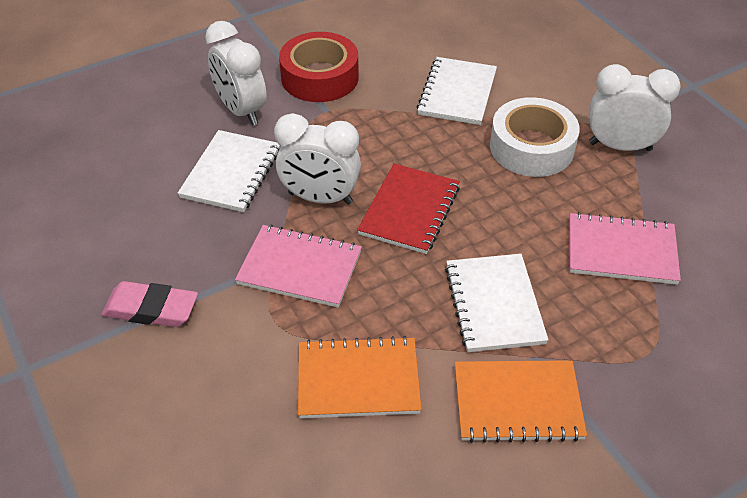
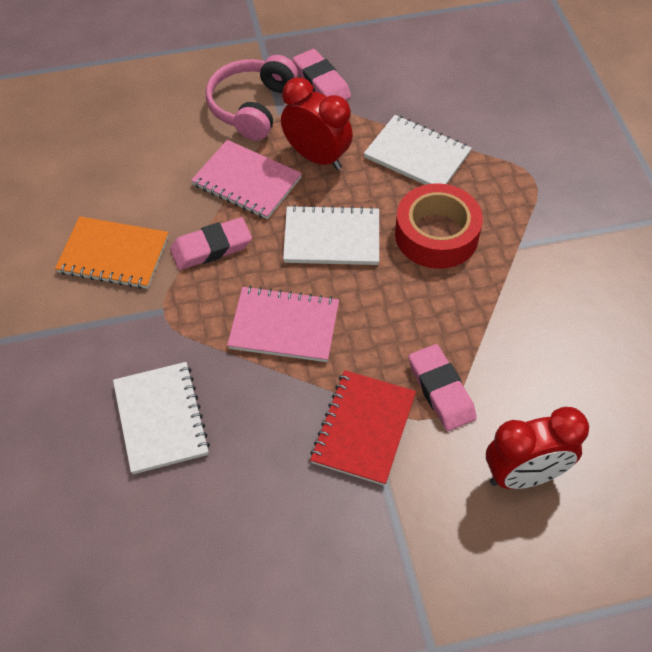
orange notebook: 2 -> 1
pink eraser: 1 -> 3
pink headphones: 0 -> 1
red clock: 0 -> 2
white clock: 3 -> 0
white tape: 1 -> 0

